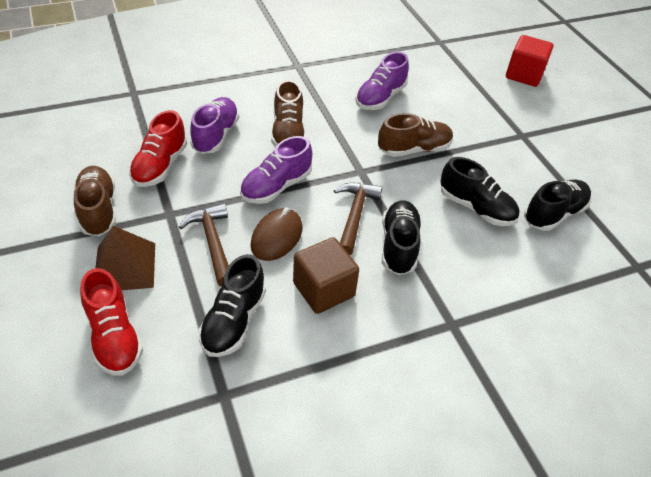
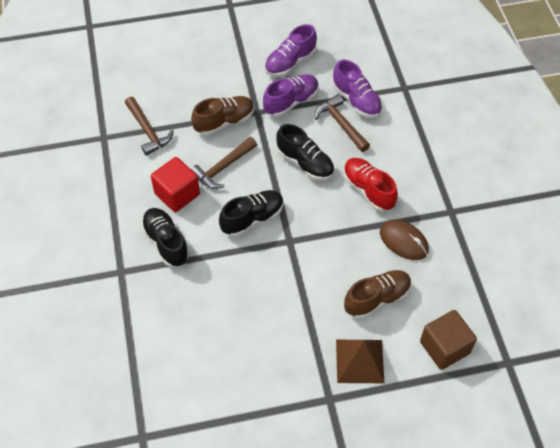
black shoe: 4 -> 3
brown hammer: 2 -> 3
brown shoe: 3 -> 2
red shoe: 2 -> 1

